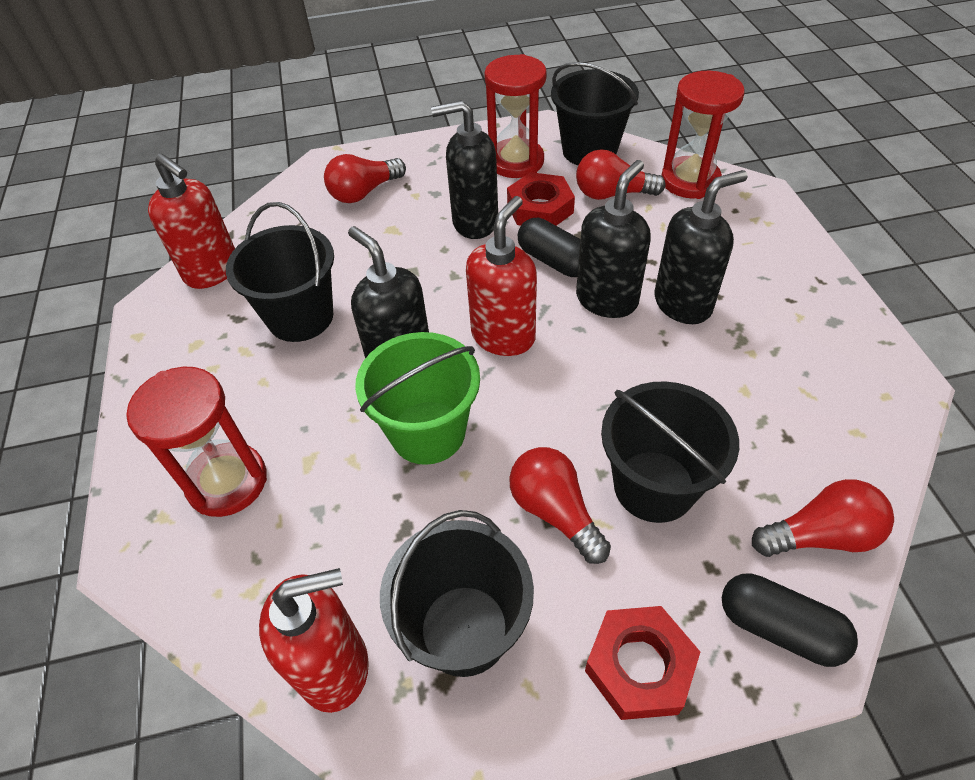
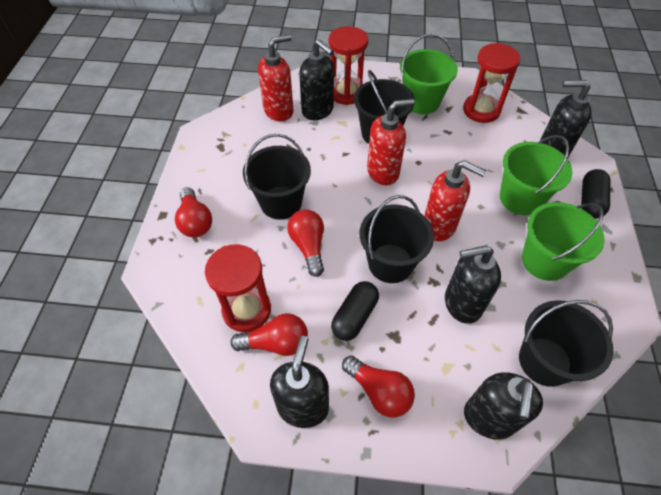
black soap dispenser: 4 -> 5
green bucket: 1 -> 3
red nut: 2 -> 0

